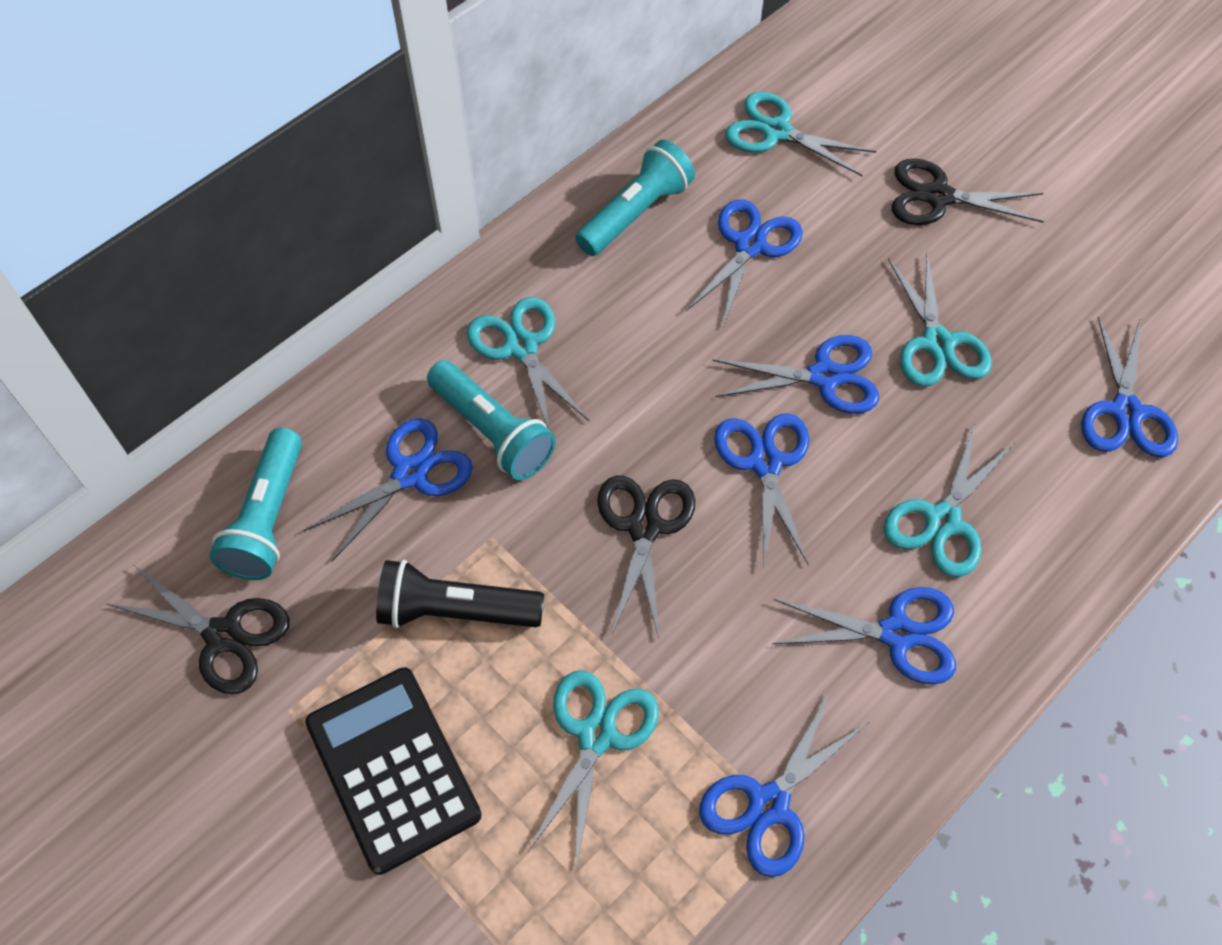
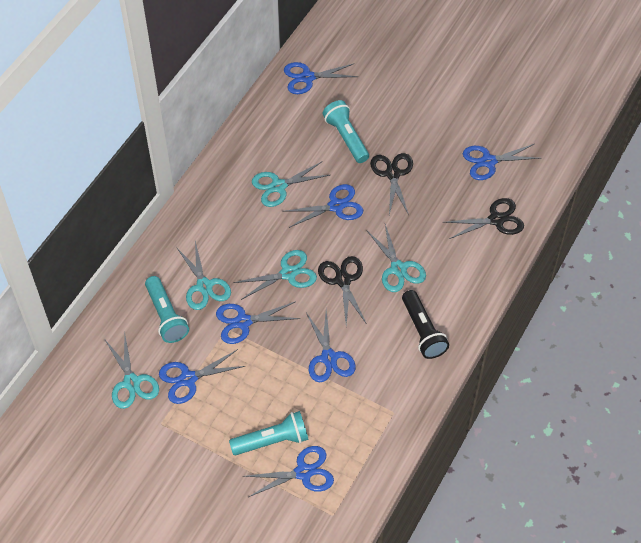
black calculator: 1 -> 0

